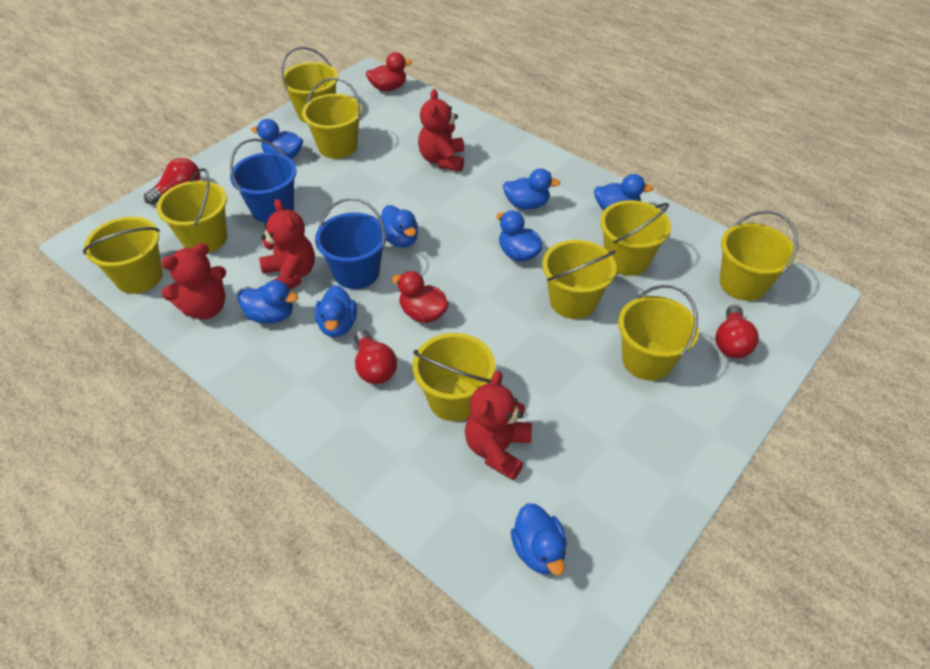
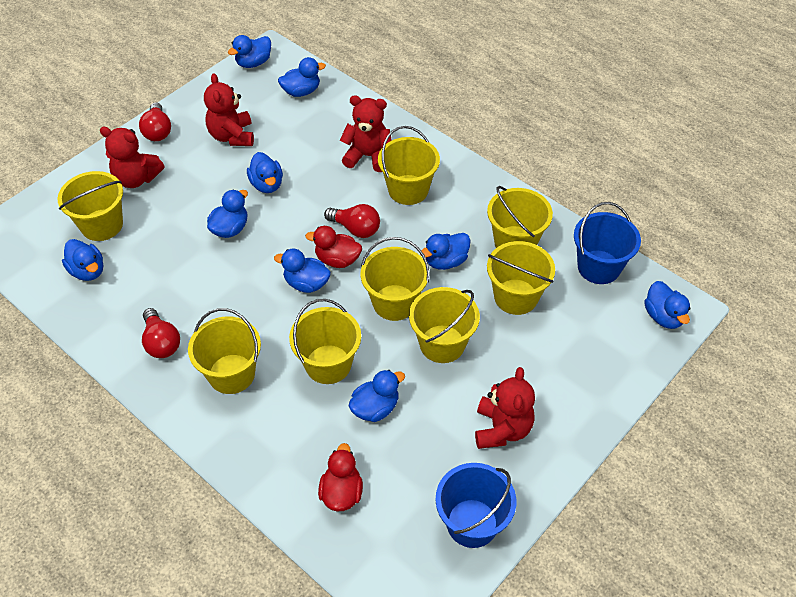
blue duck: 8 -> 9
yellow bucket: 9 -> 8

